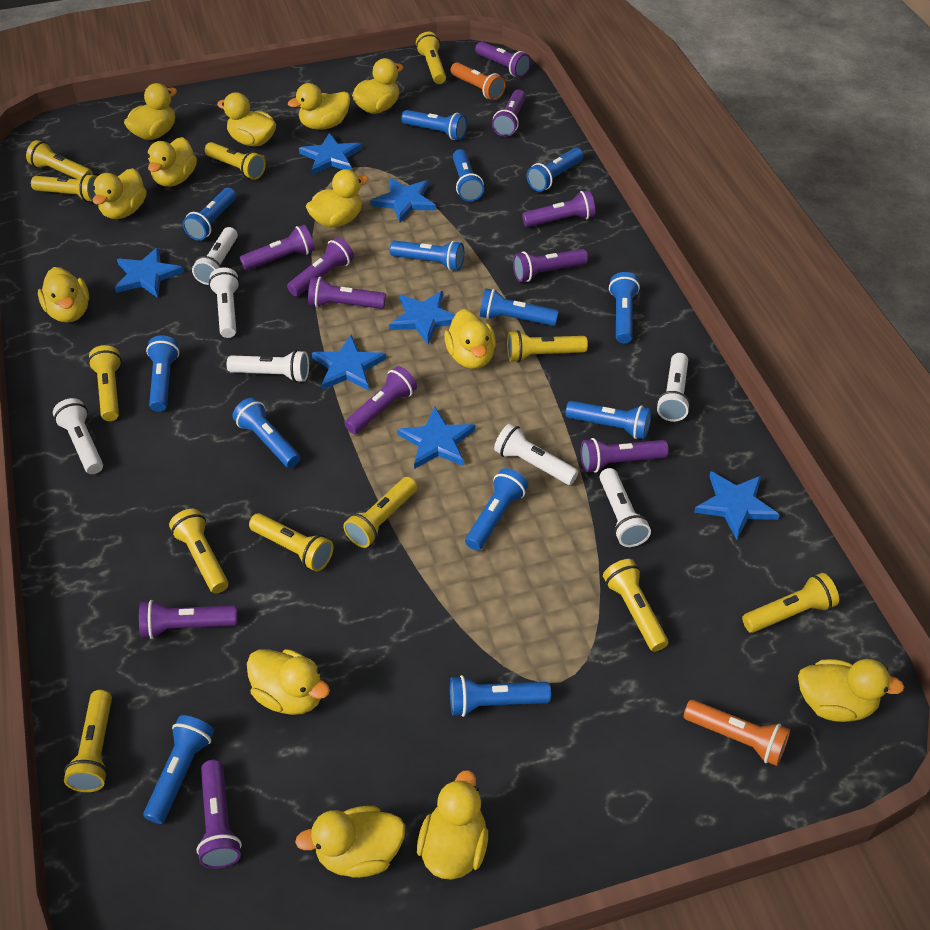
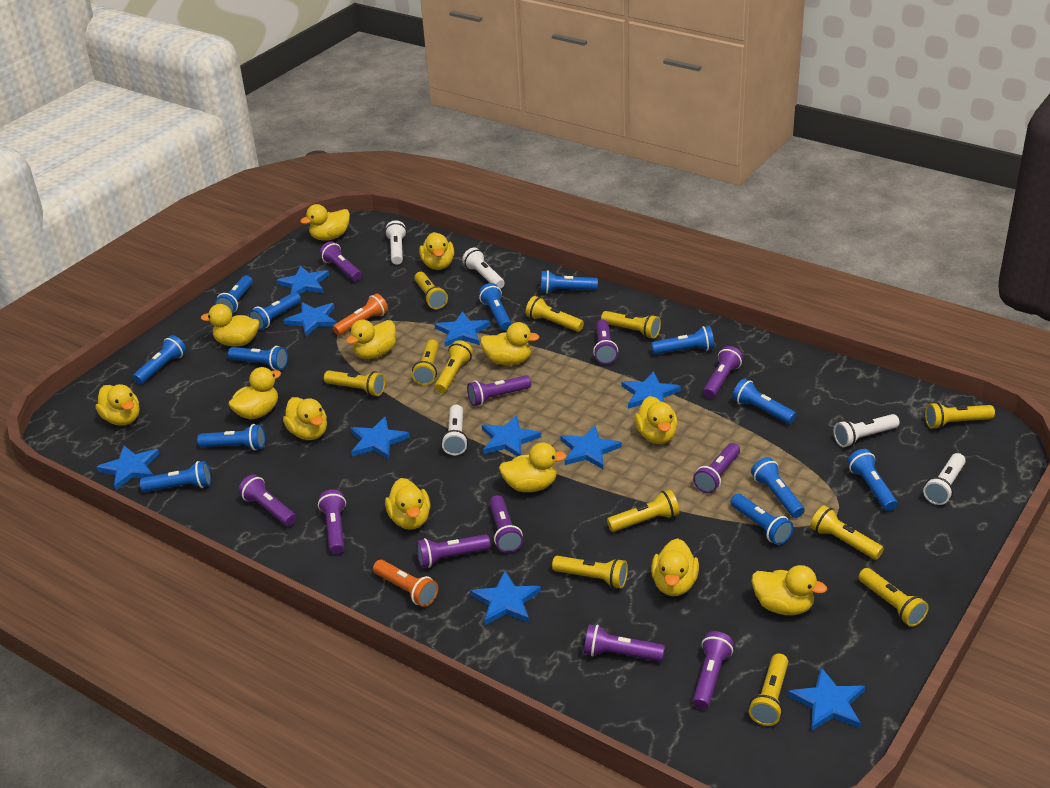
blue star: 7 -> 10
white flashlight: 7 -> 5

